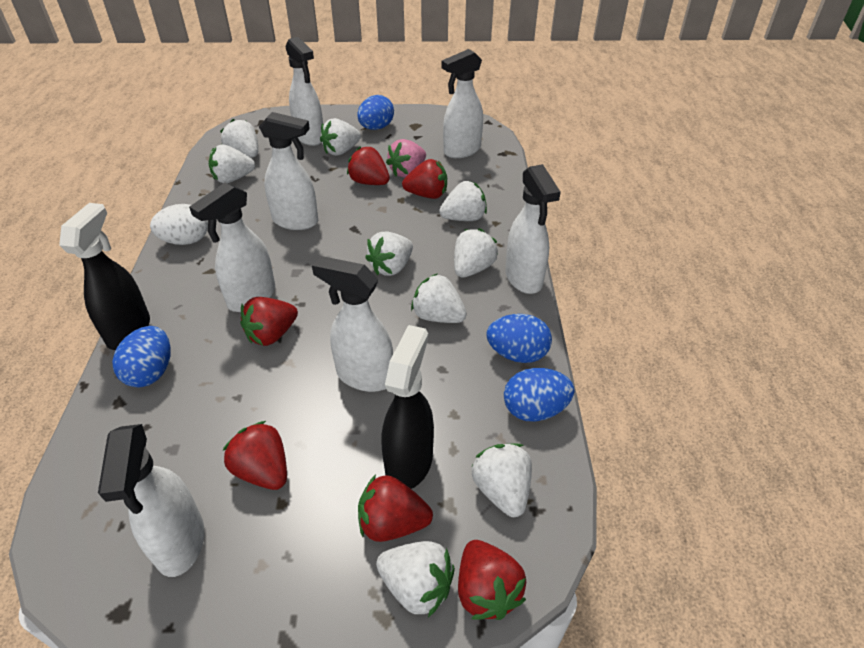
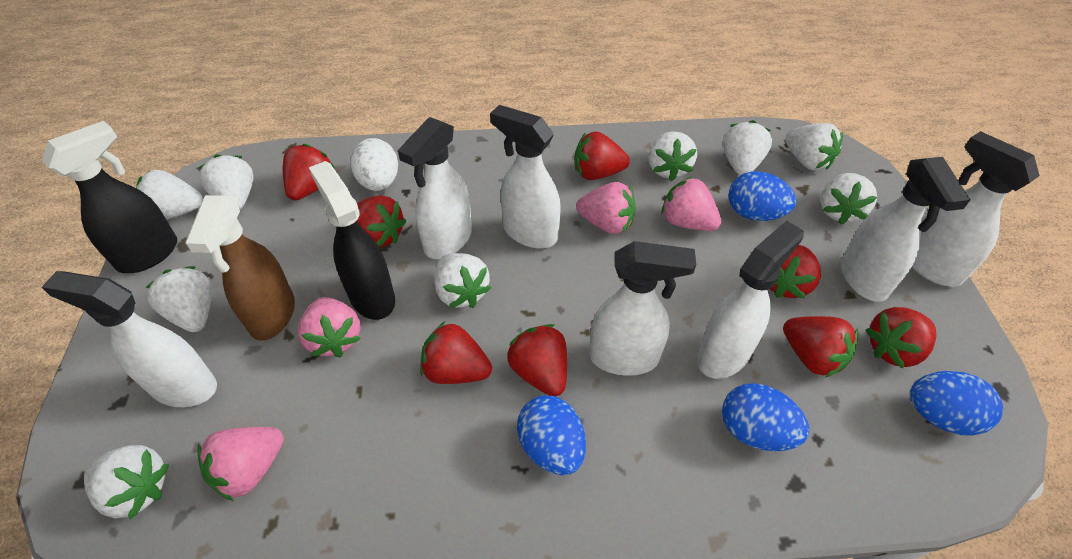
brown spray bottle: 0 -> 1
pink strawberry: 1 -> 4
red strawberry: 6 -> 8

